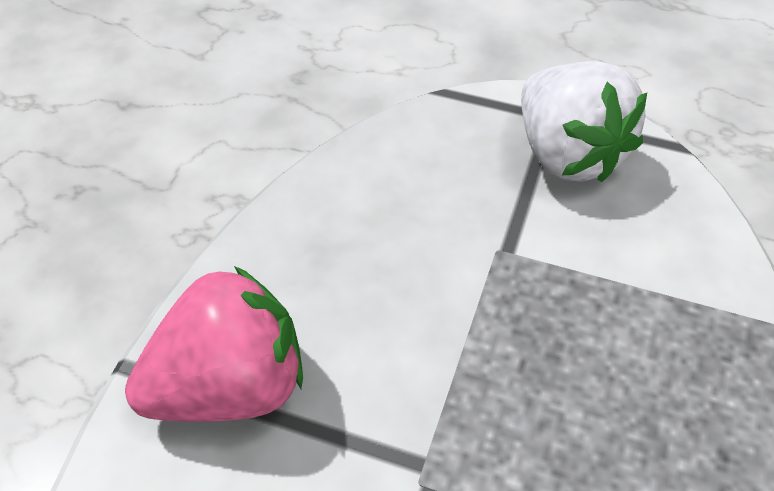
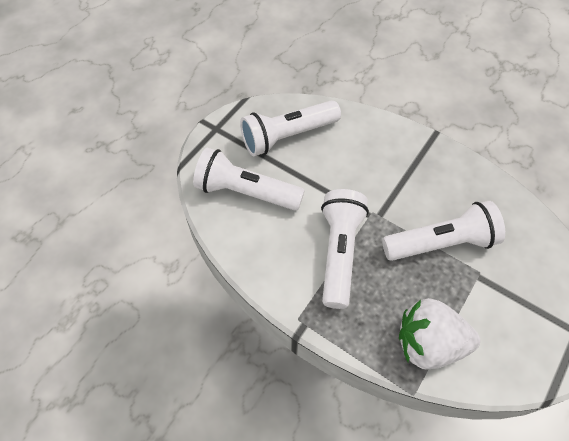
pink strawberry: 1 -> 0
white flashlight: 0 -> 4

